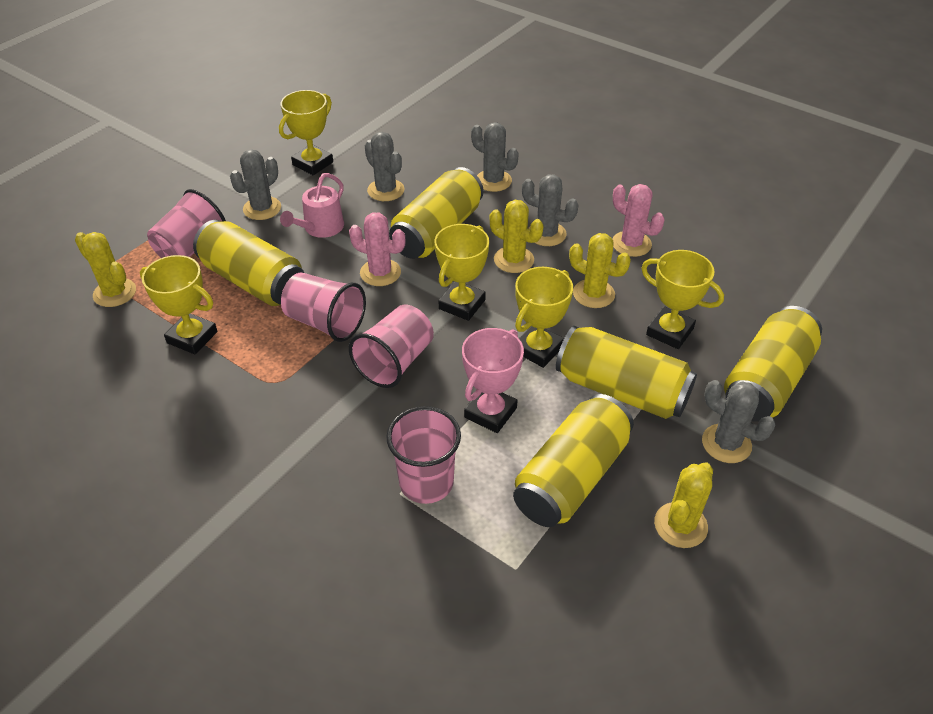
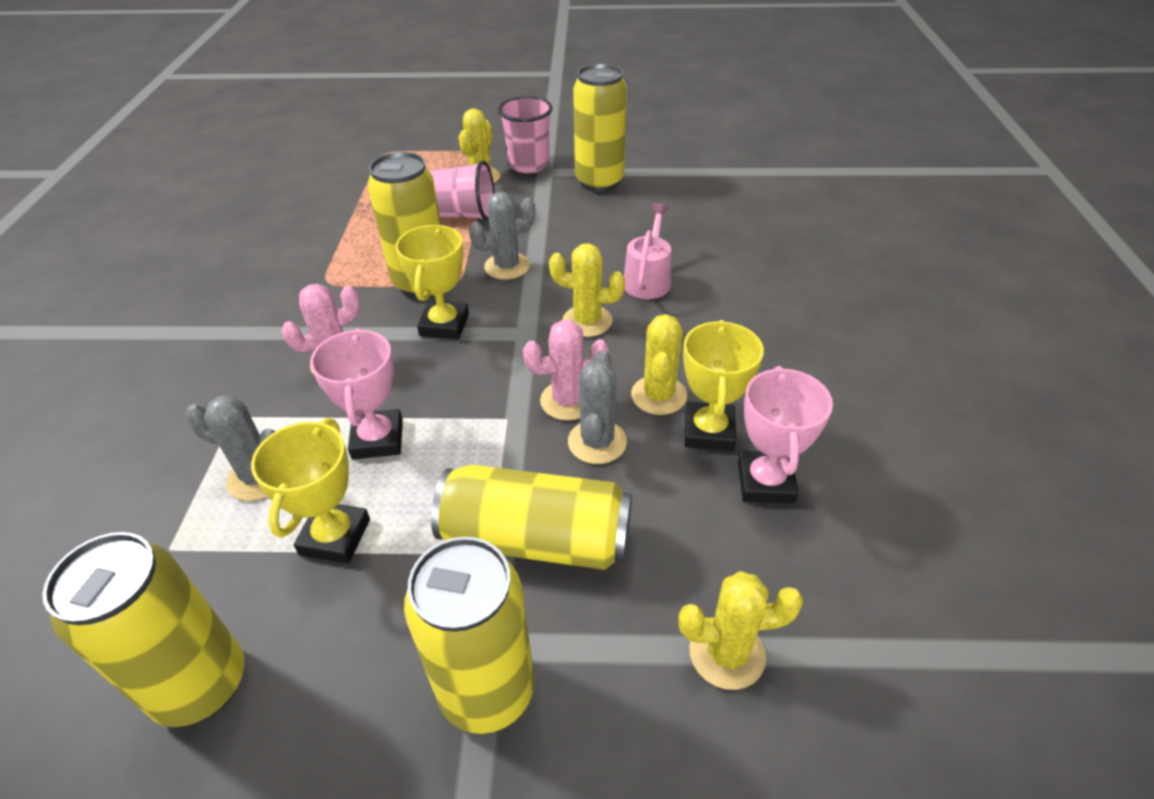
grey cactus: 5 -> 3
pink cup: 4 -> 2
pink trophy: 1 -> 2
yellow trophy: 5 -> 3

